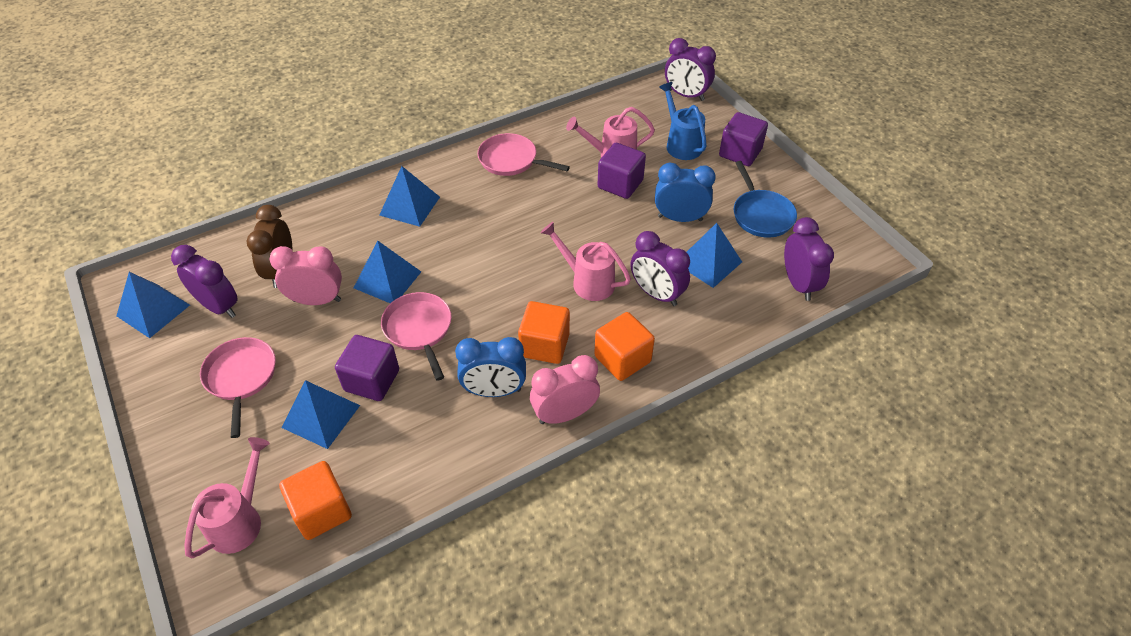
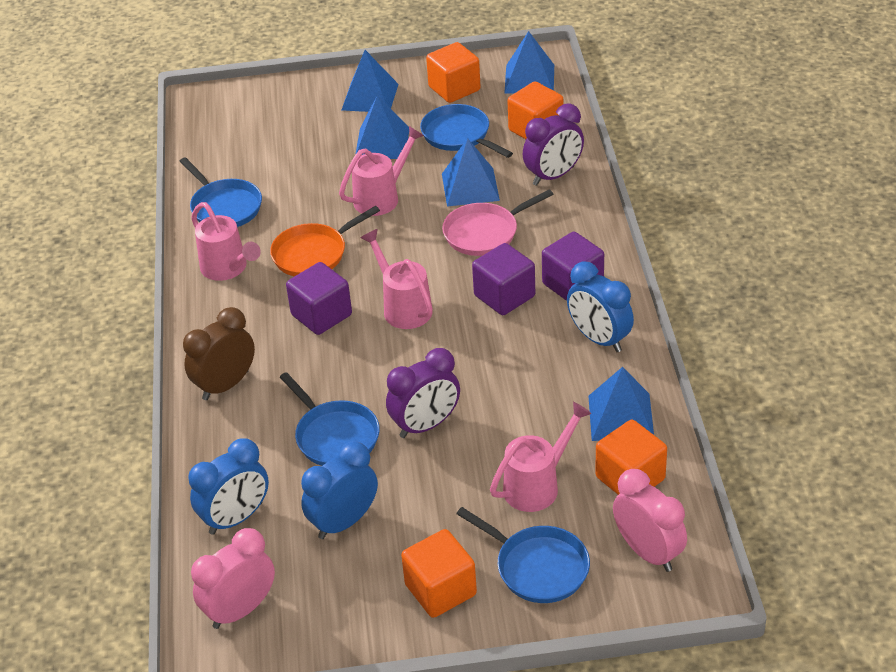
blue clock: 2 -> 3
blue pan: 1 -> 4
blue watering can: 1 -> 0
orange cube: 3 -> 4
orange pan: 0 -> 1
pink pan: 3 -> 1
pink watering can: 3 -> 4
purple clock: 4 -> 2

